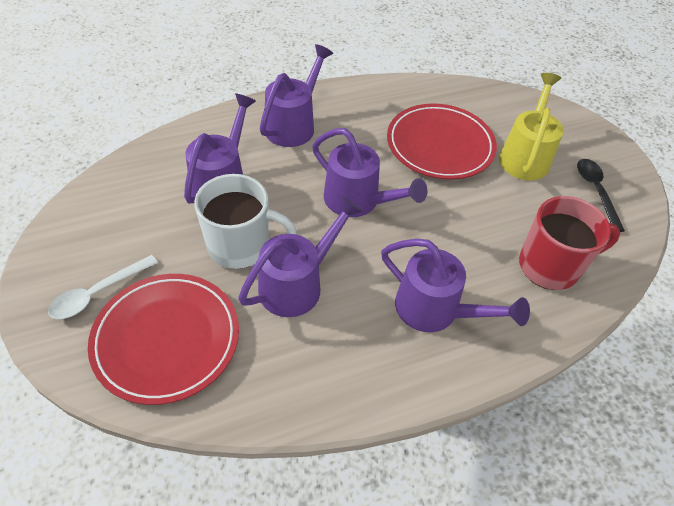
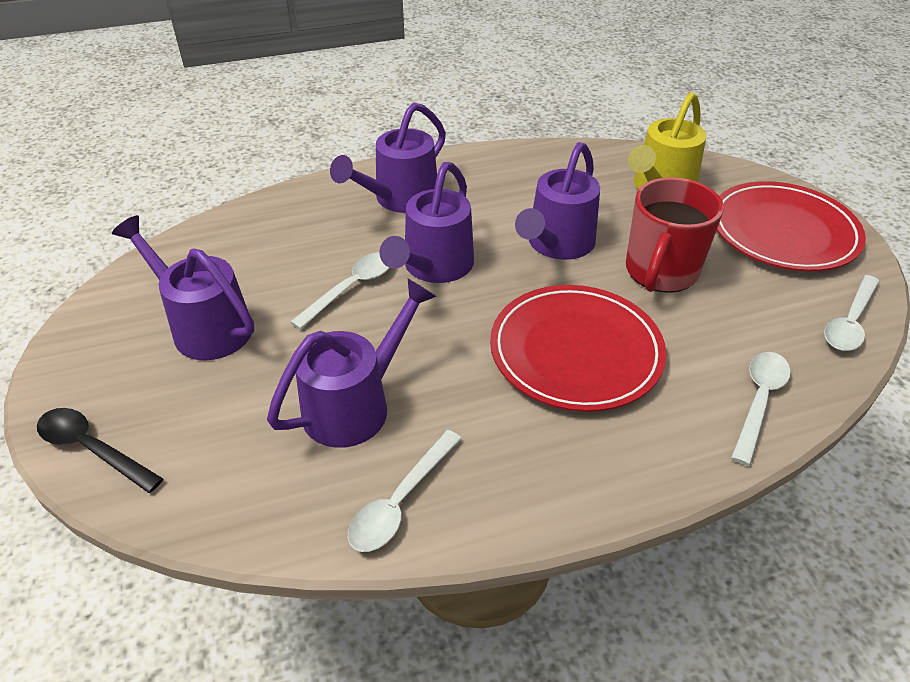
white mug: 1 -> 0
white spoon: 1 -> 4

